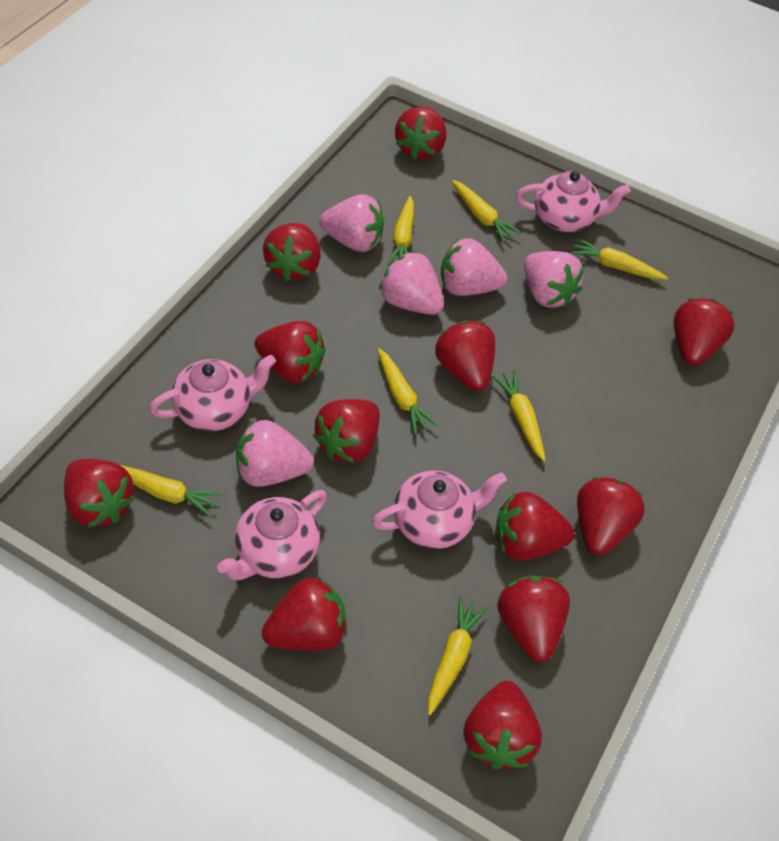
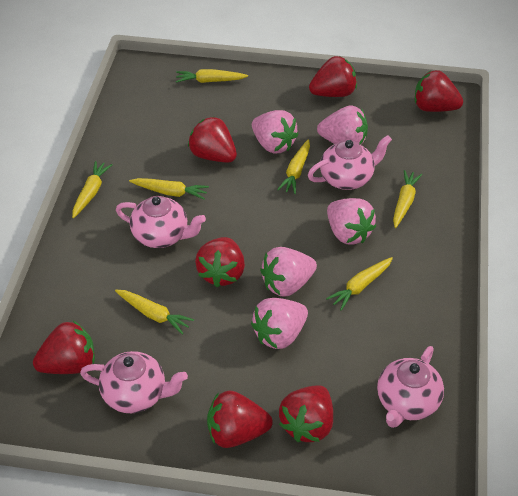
red strawberry: 12 -> 7

